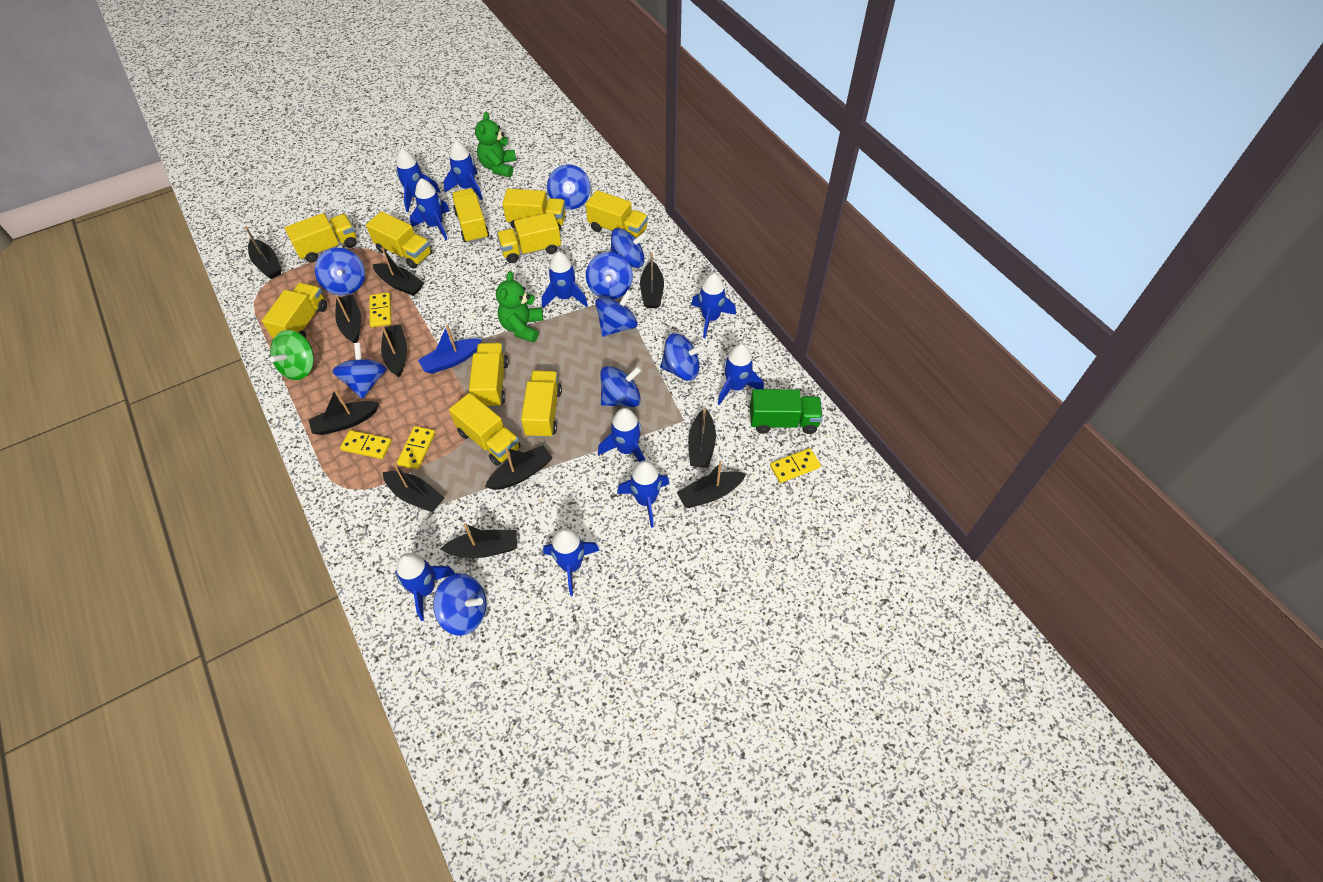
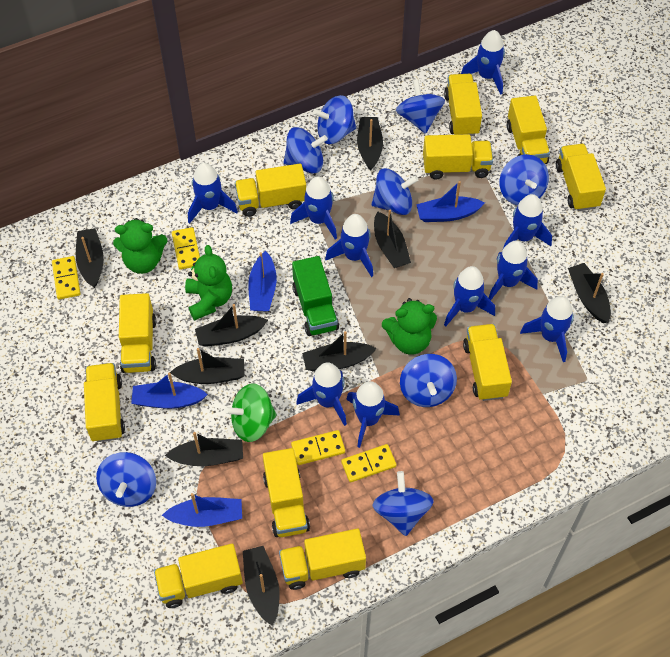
black boat: 11 -> 9
blue boat: 1 -> 4
blue spinning top: 9 -> 8
green teddy bear: 2 -> 3
yellow truck: 10 -> 11

